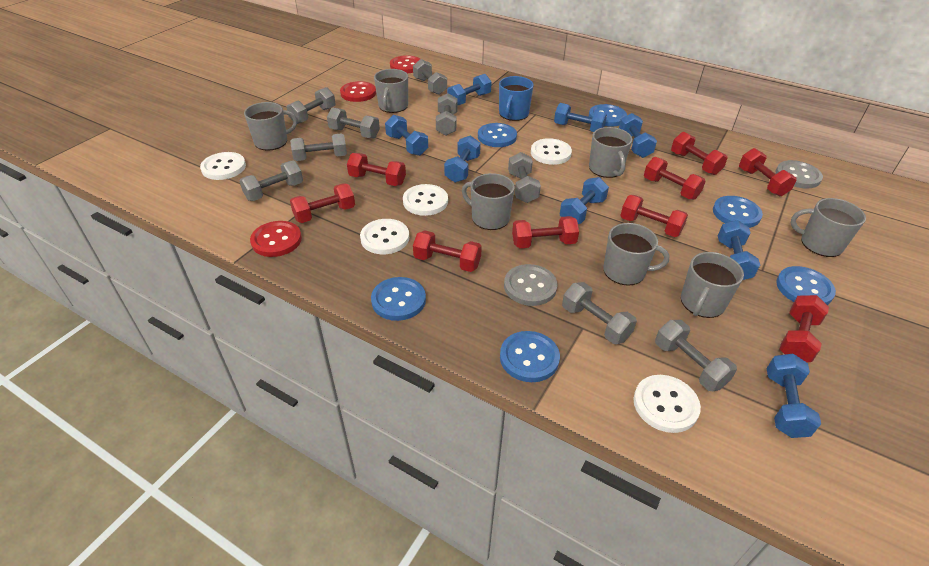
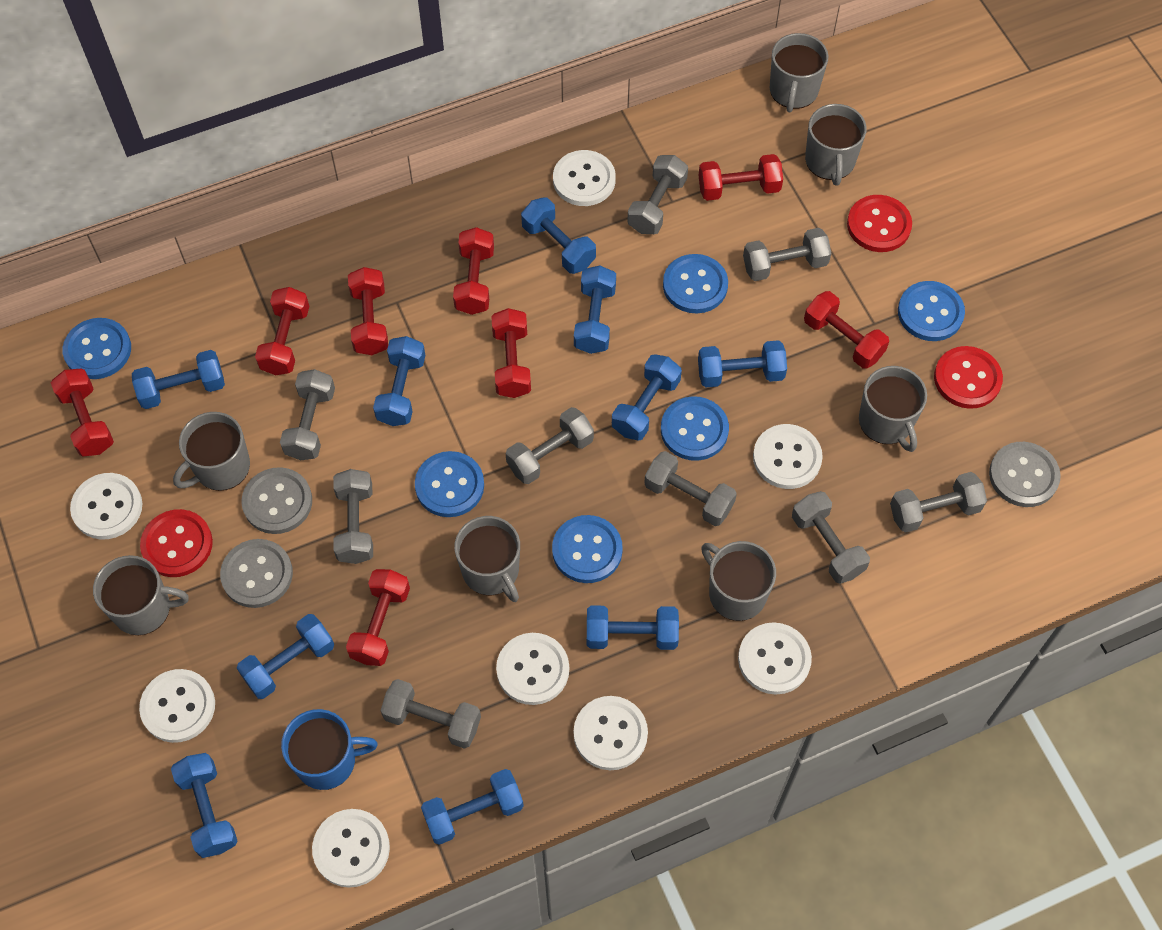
blue dumbbell: 8 -> 10
grey button: 2 -> 3
red dumbbell: 9 -> 8
white button: 5 -> 8

